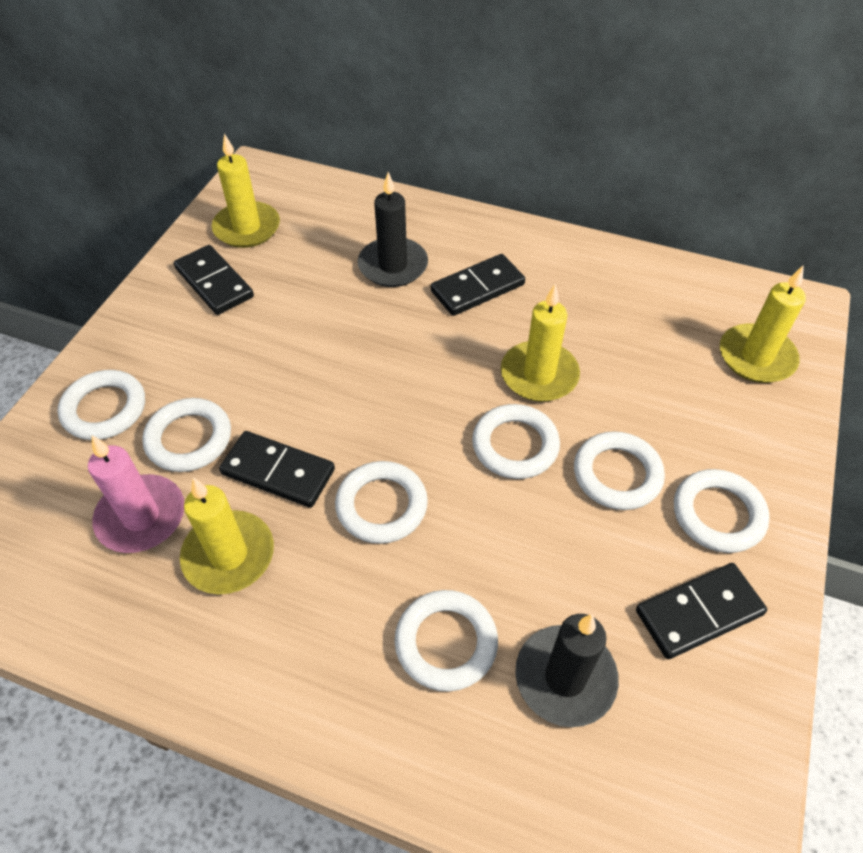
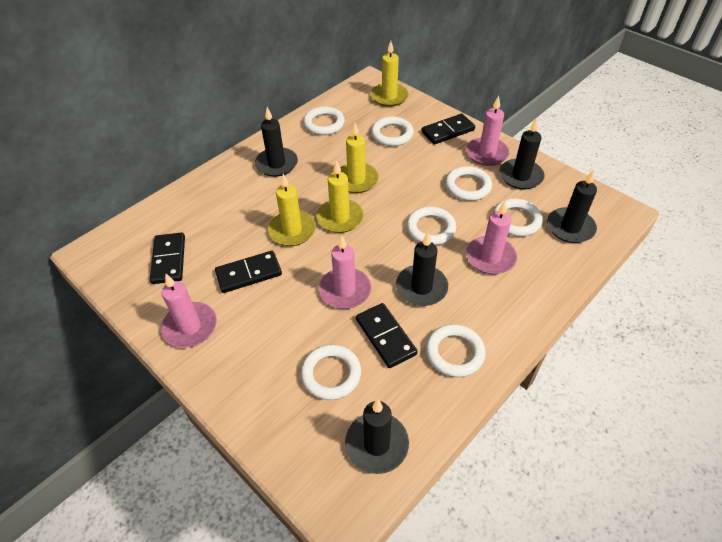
black candle: 2 -> 5
pink candle: 1 -> 4

